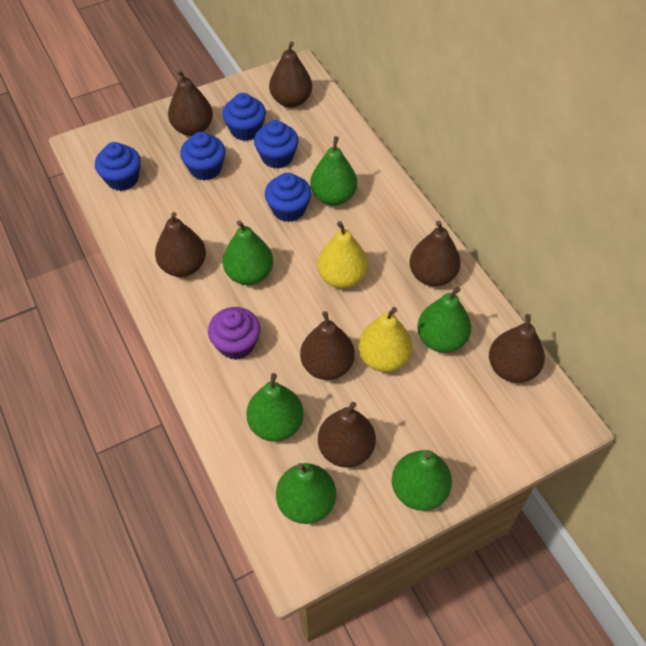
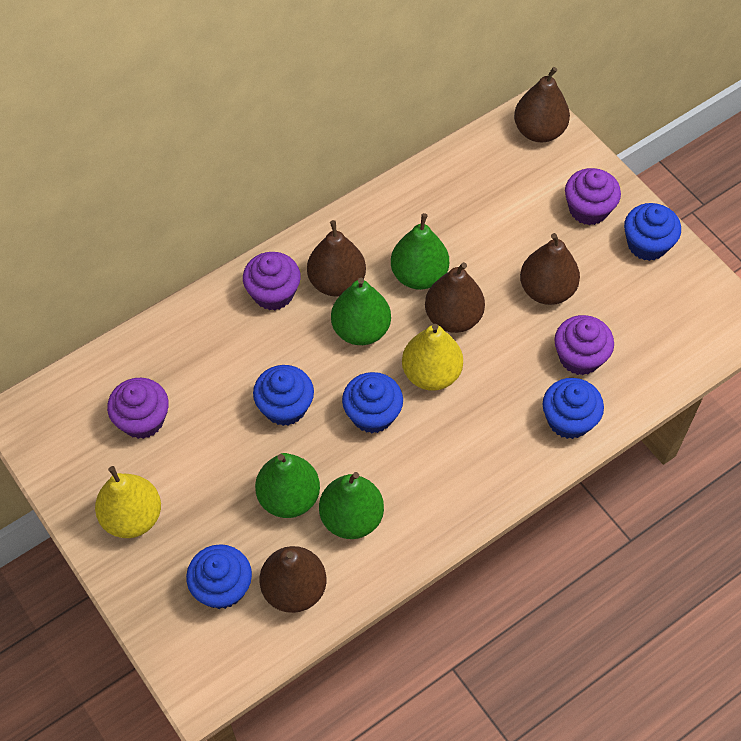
brown pear: 7 -> 5
green pear: 6 -> 4
purple cupcake: 1 -> 4

